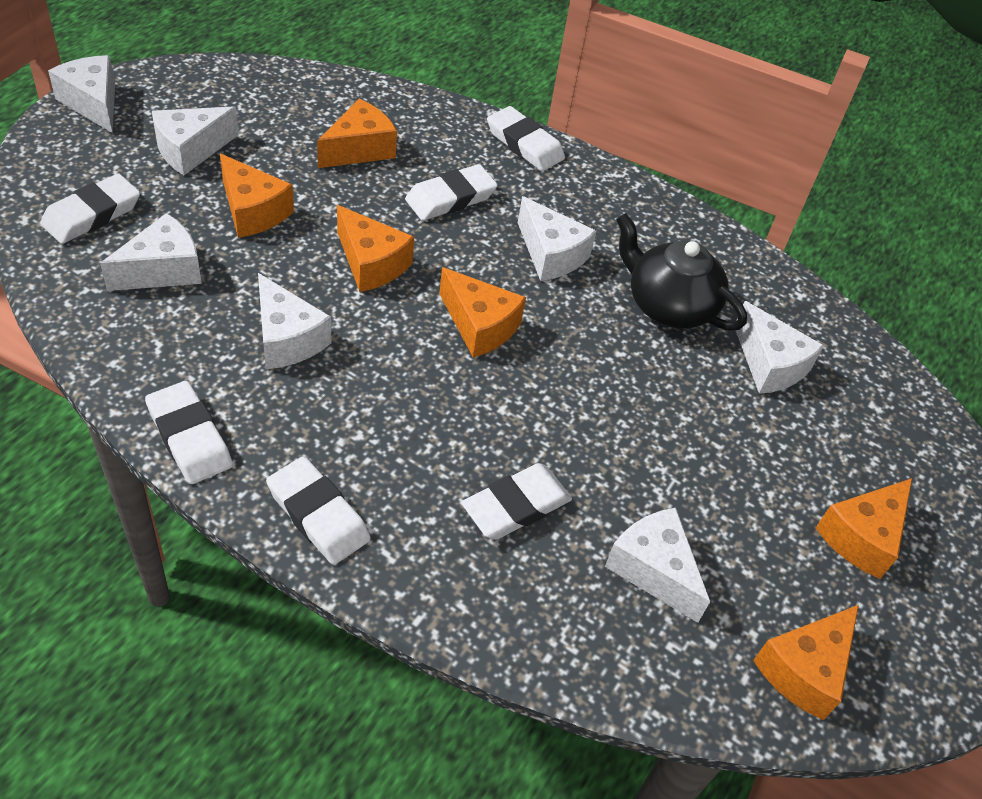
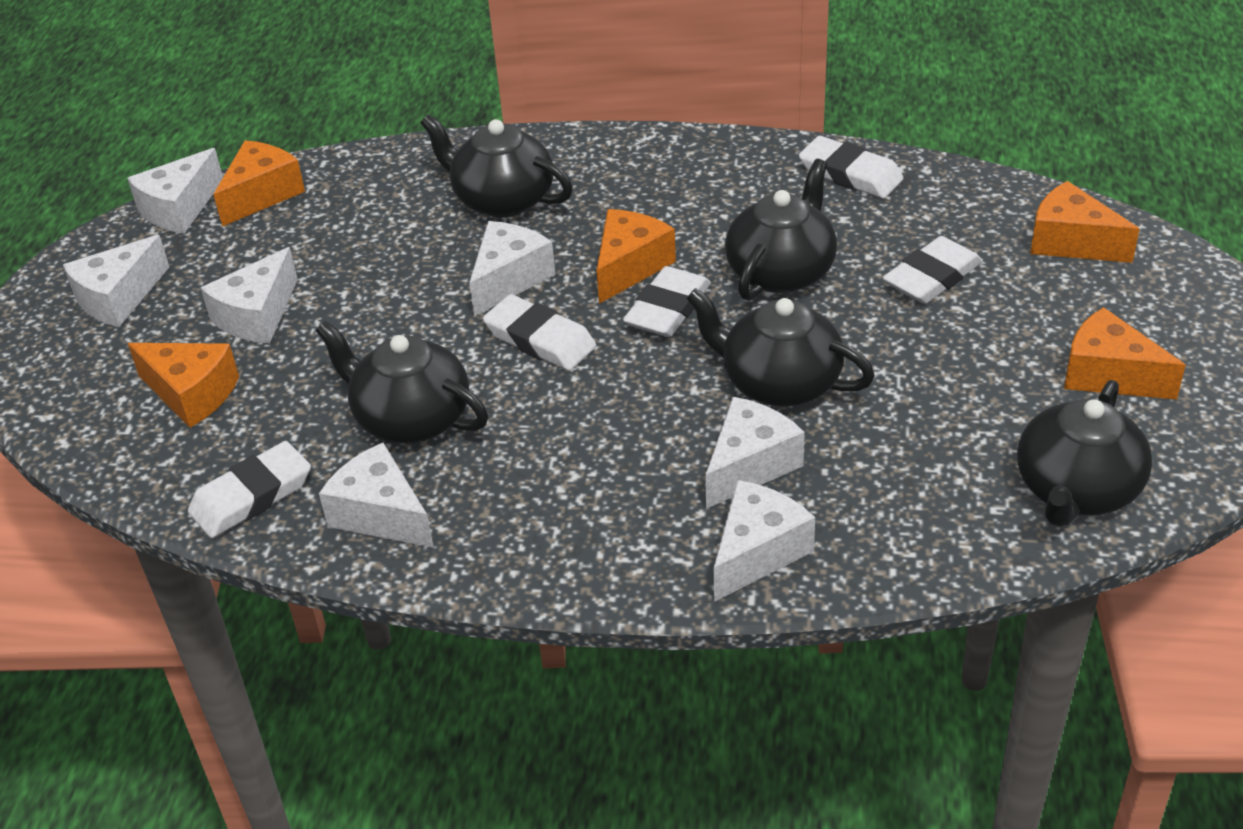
black teapot: 1 -> 5
orange cheese: 6 -> 5
white eraser: 6 -> 5

